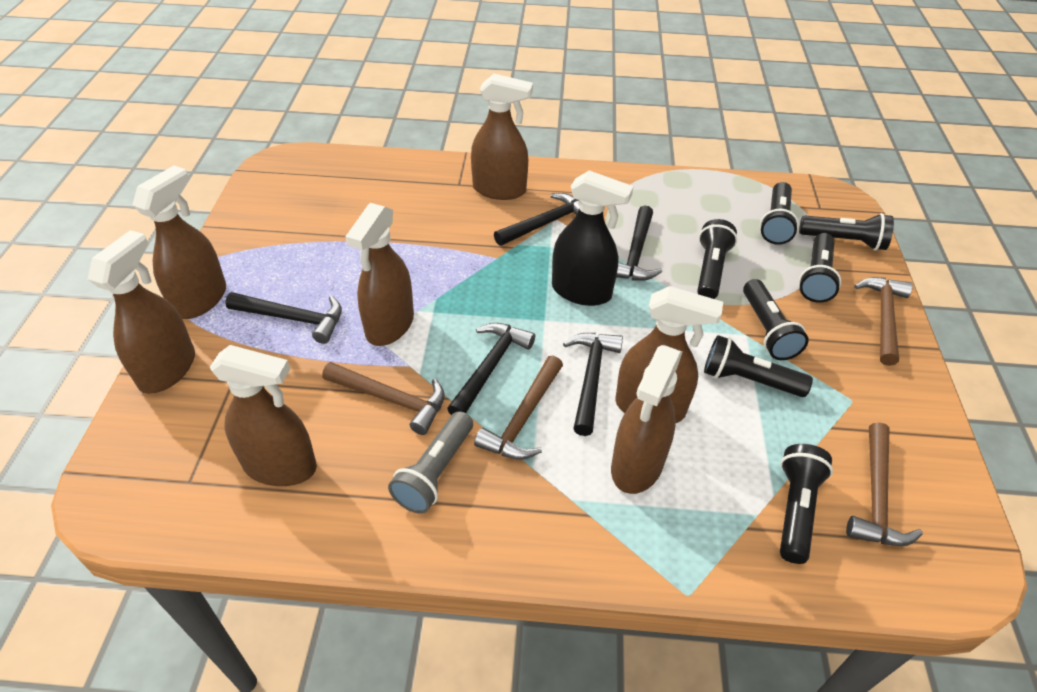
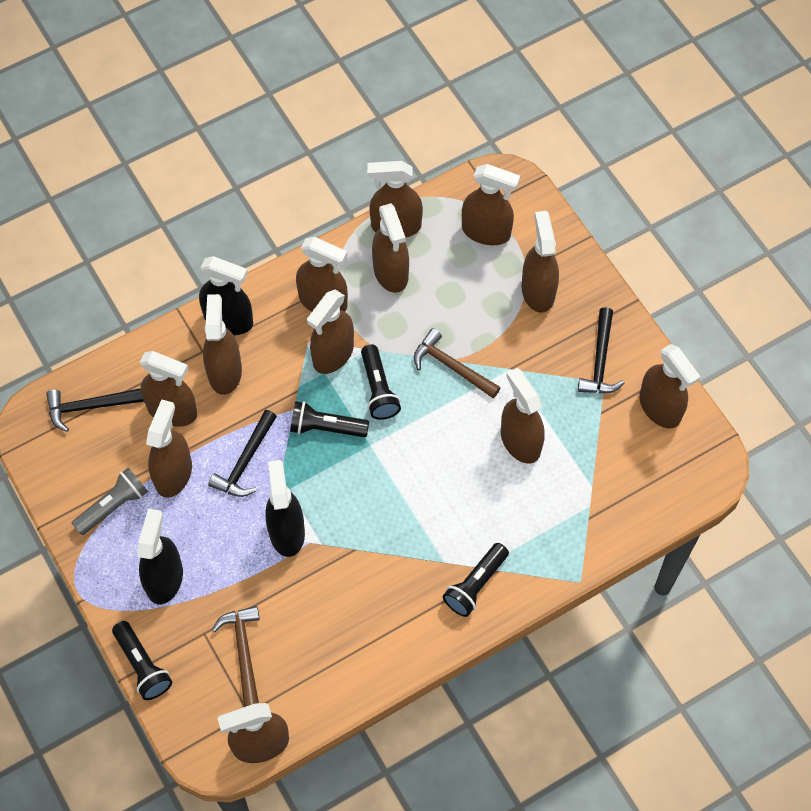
black flashlight: 7 -> 4
black hammer: 5 -> 3
black spray bottle: 1 -> 3
brown hammer: 4 -> 2
brown spray bottle: 7 -> 12

